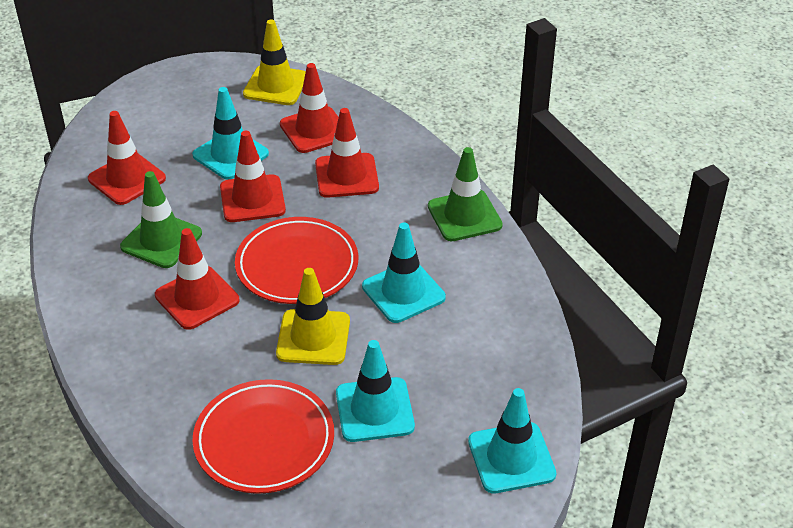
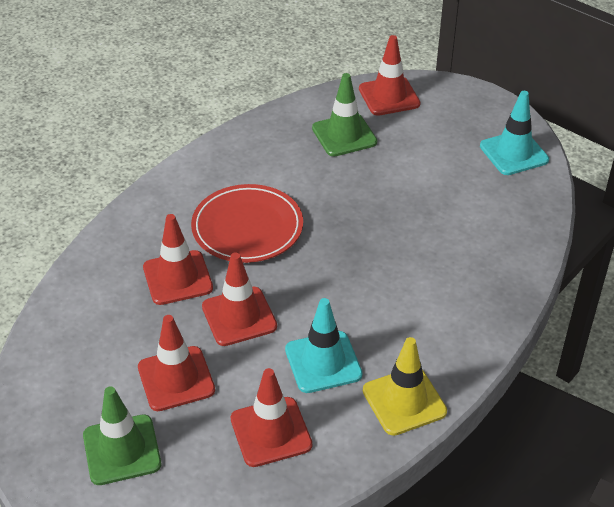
red plate: 2 -> 1
turquoise traffic cone: 4 -> 2
yellow traffic cone: 2 -> 1

